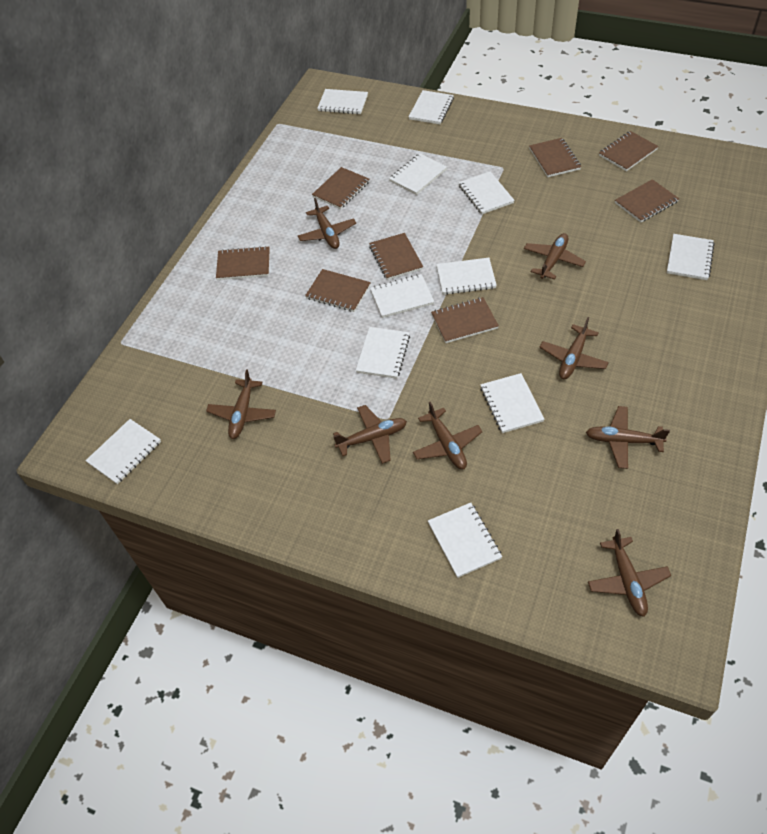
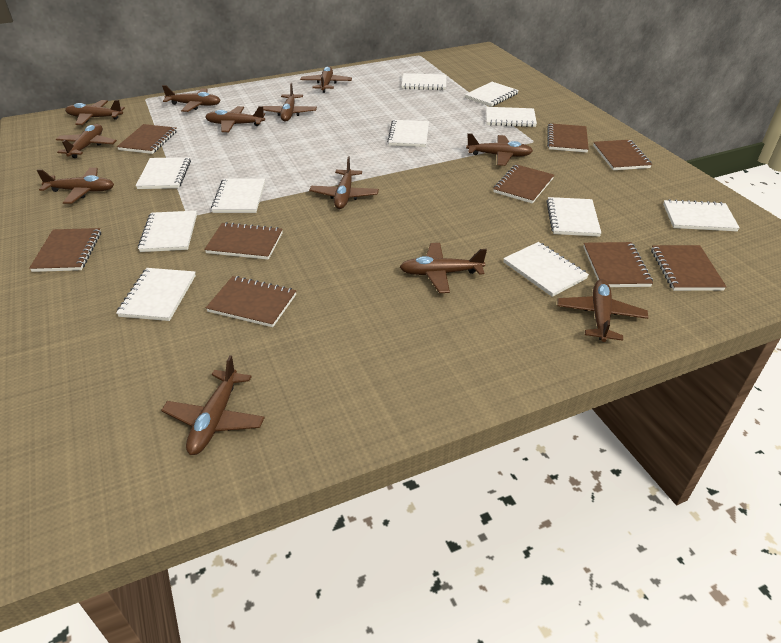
brown notebook: 8 -> 9
brown plane: 8 -> 12

